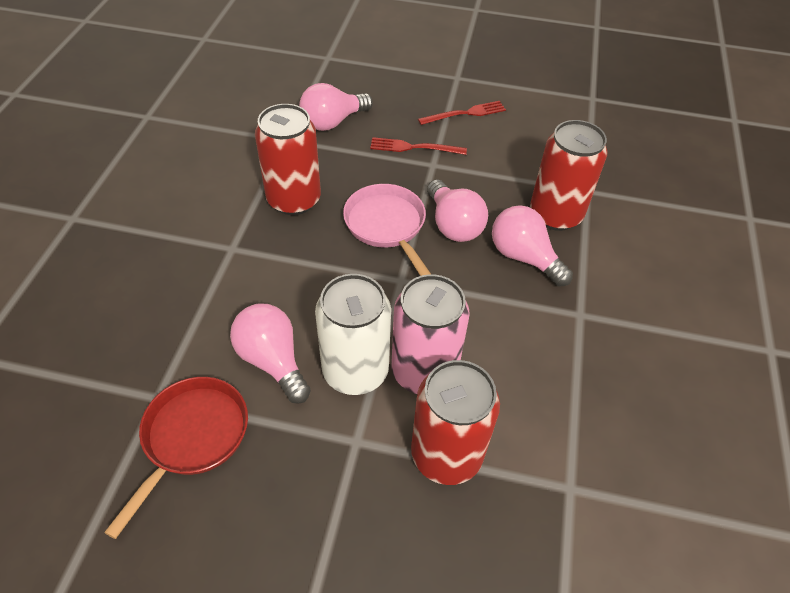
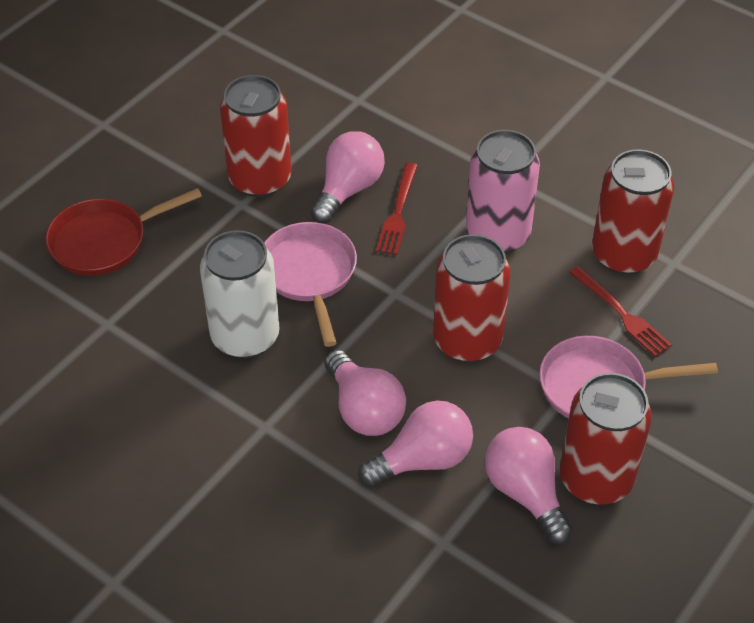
pink pan: 1 -> 2
red can: 3 -> 4

